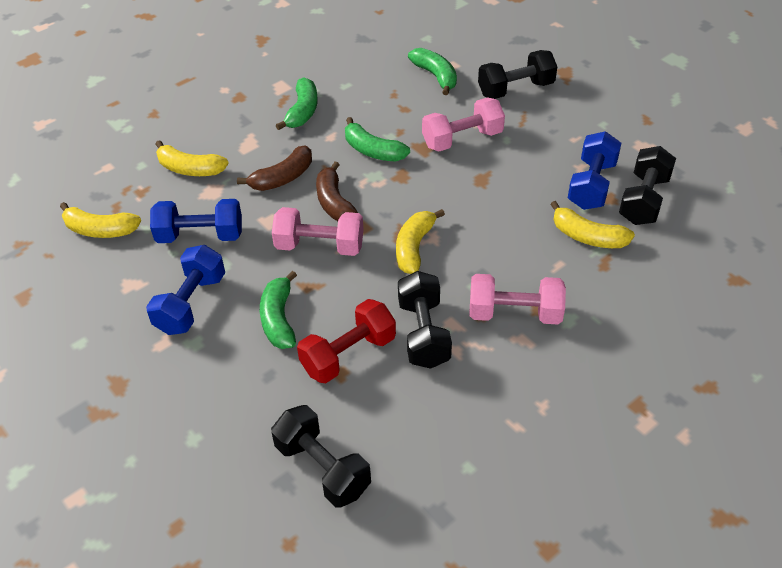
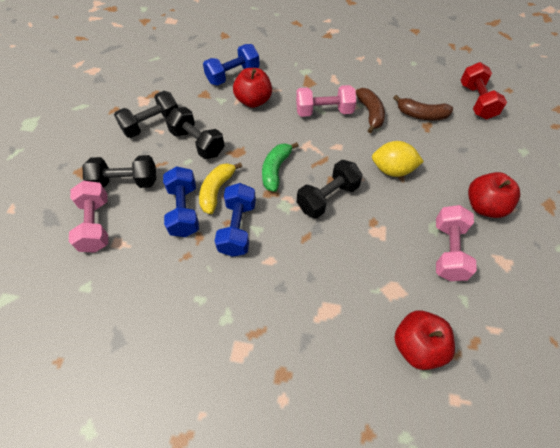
green banana: 4 -> 1
red apple: 0 -> 3
yellow banana: 4 -> 1
yellow lemon: 0 -> 1

